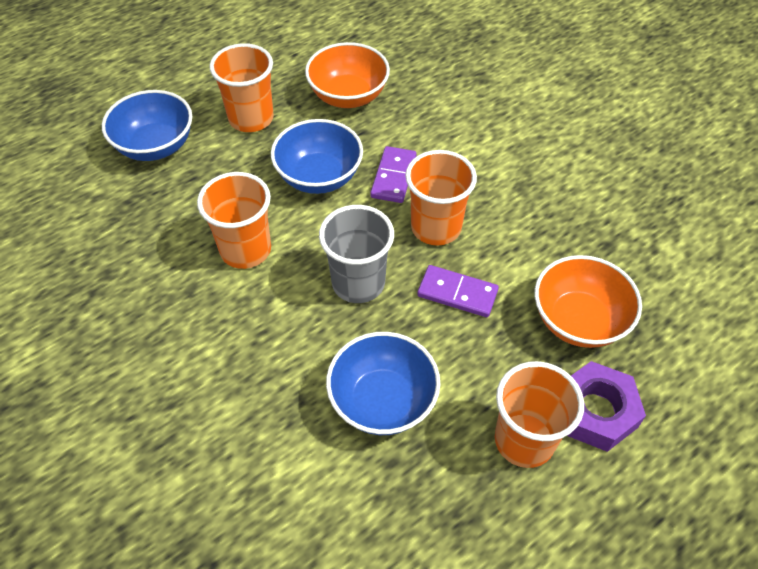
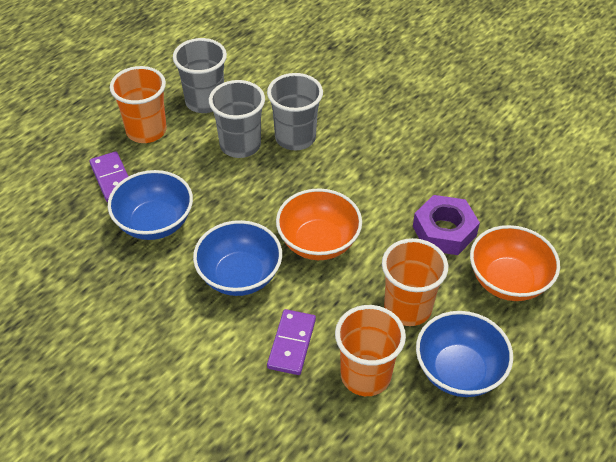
grey cup: 1 -> 3
orange cup: 4 -> 3

